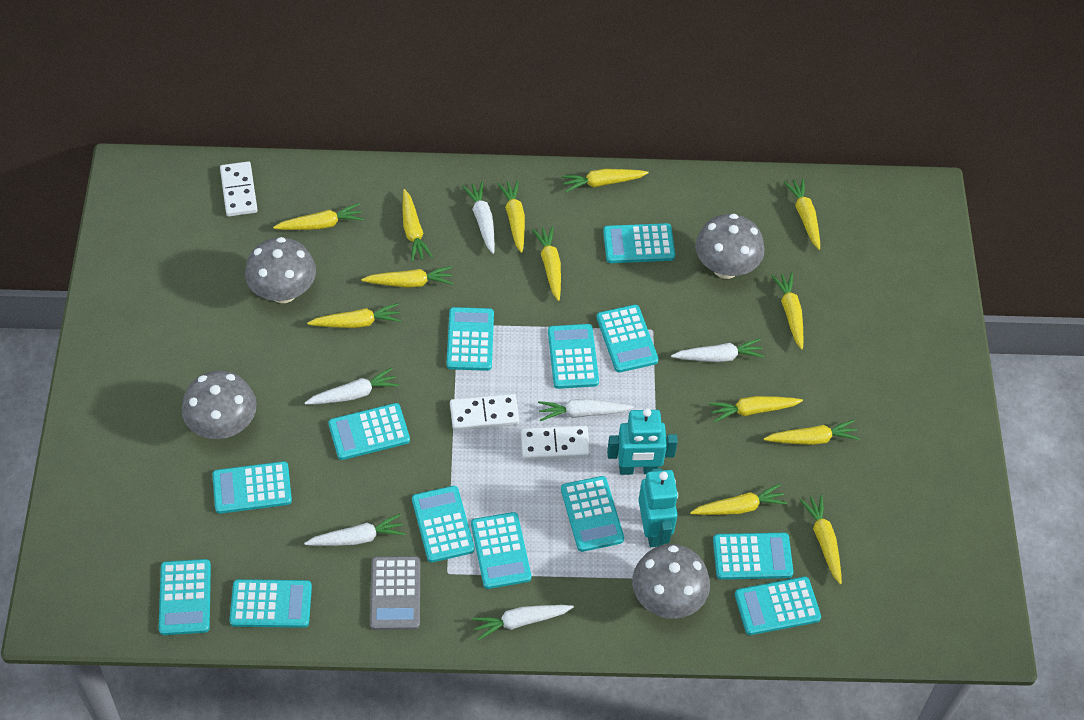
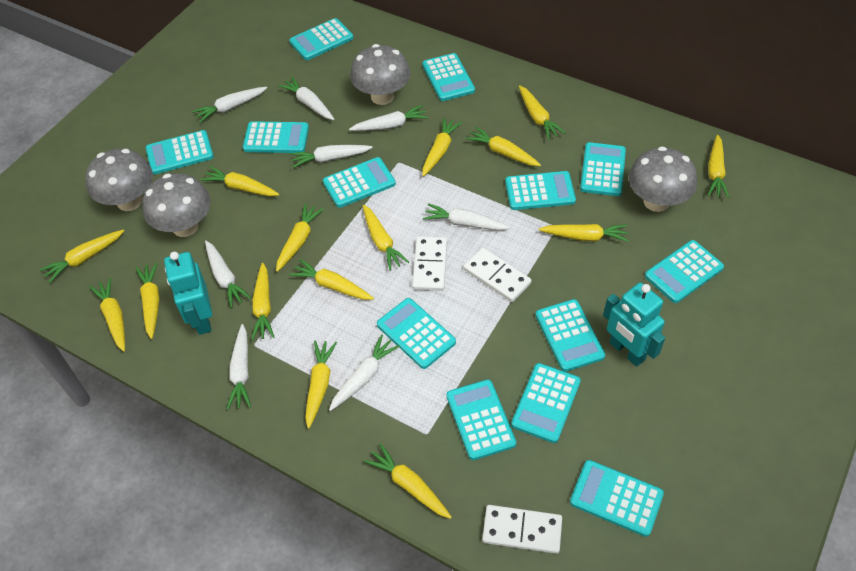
grey calculator: 1 -> 0
white carrot: 6 -> 8
yellow carrot: 13 -> 15

